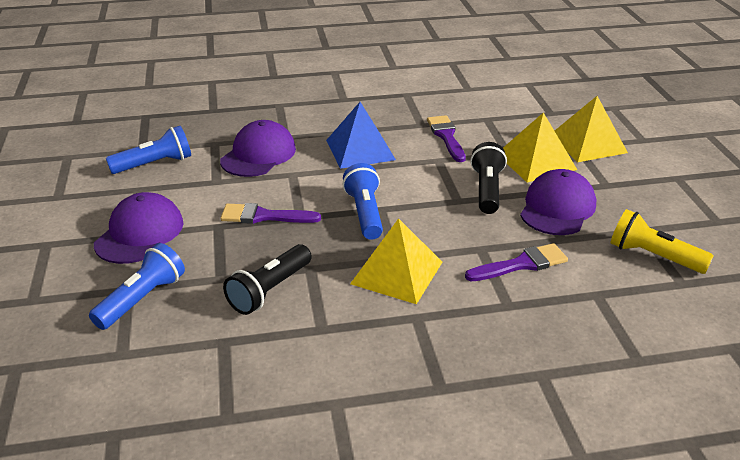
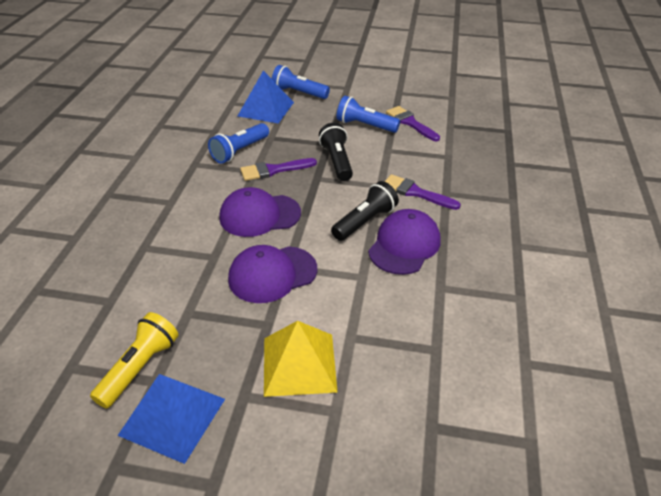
blue pyramid: 1 -> 2
yellow pyramid: 3 -> 1

